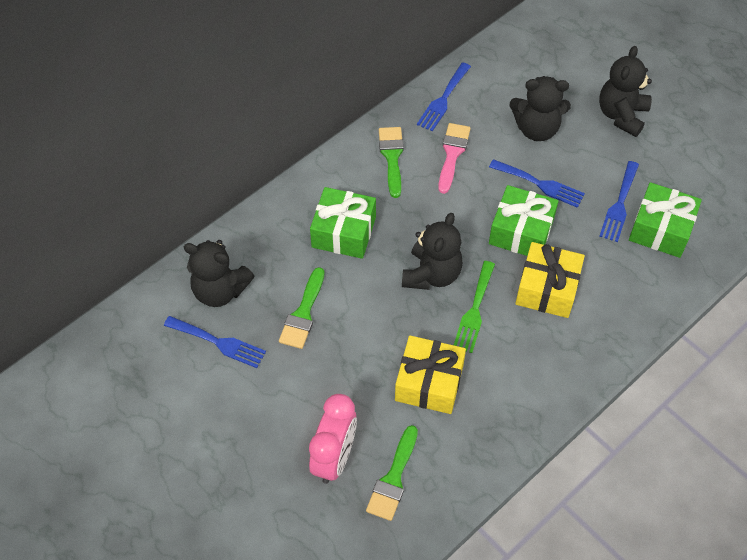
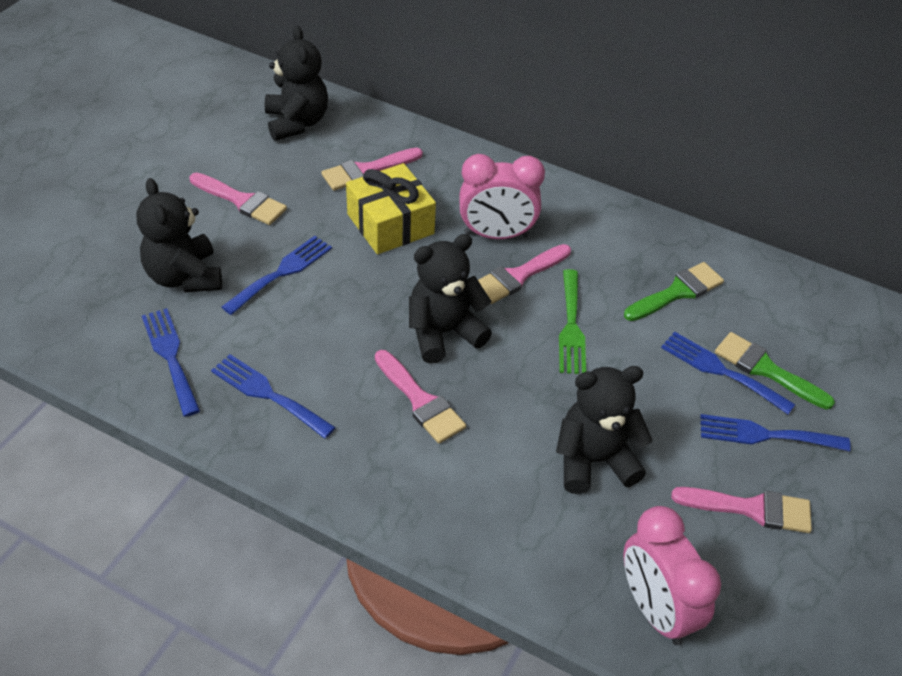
blue fork: 4 -> 5
green brush: 3 -> 2
green gift: 3 -> 0
pink brush: 1 -> 5
pink clock: 1 -> 2
yellow gift: 2 -> 1

